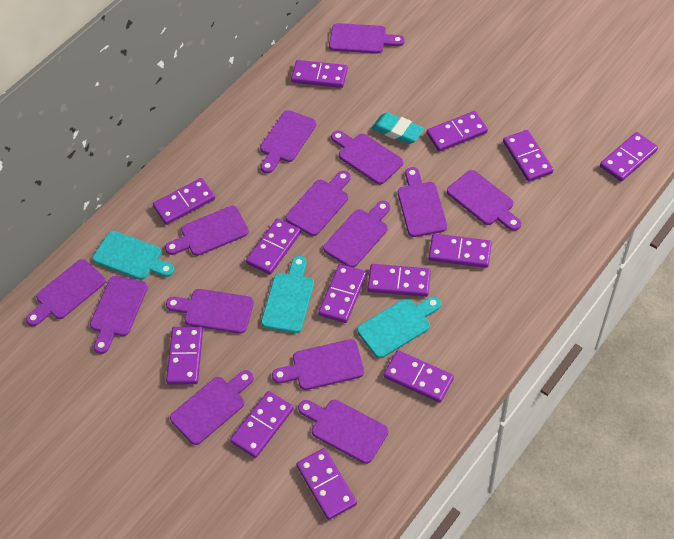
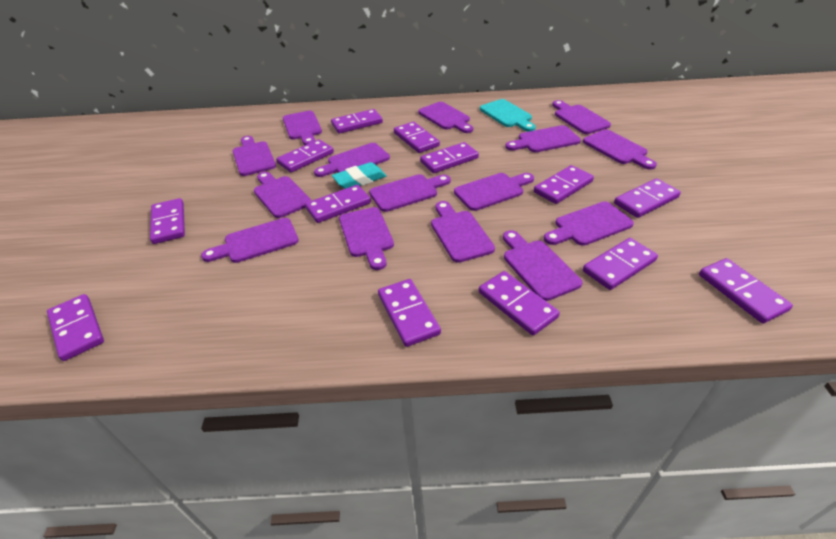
purple cutting board: 14 -> 15
turquoise cutting board: 3 -> 1

